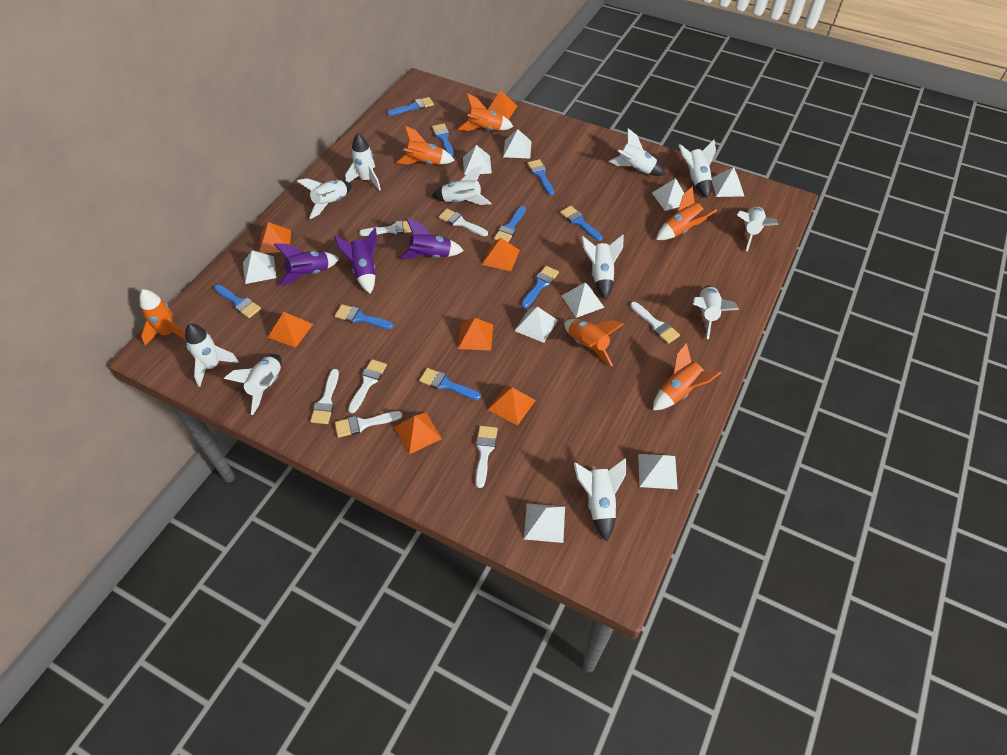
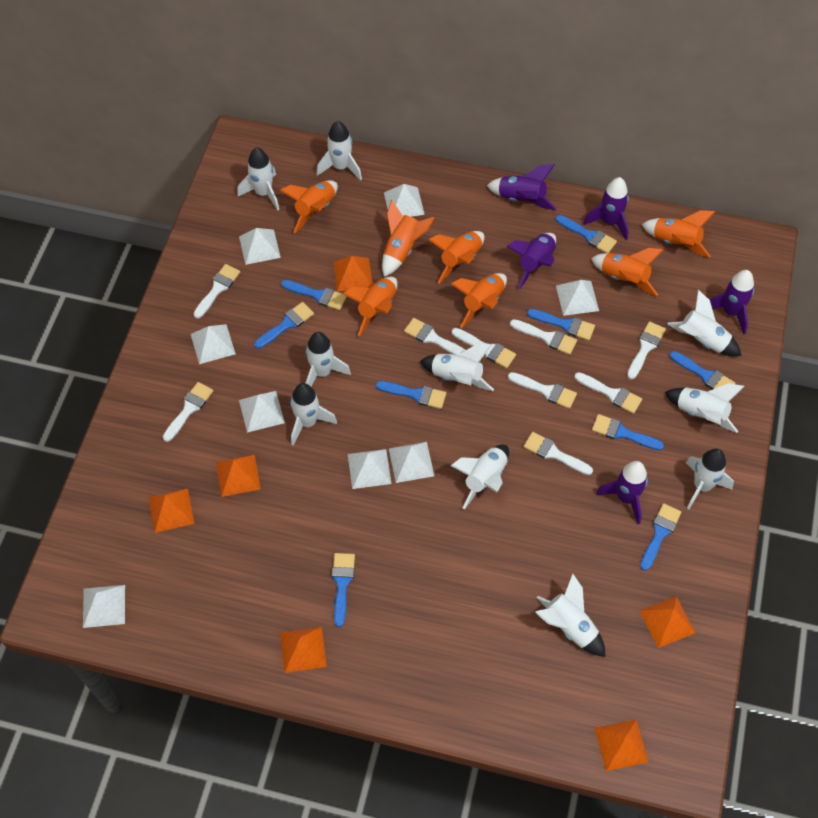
orange pyramid: 7 -> 6
orange rocket: 6 -> 7
purple rocket: 3 -> 5
white brush: 7 -> 9
white pyramid: 9 -> 8
white rocket: 11 -> 10

